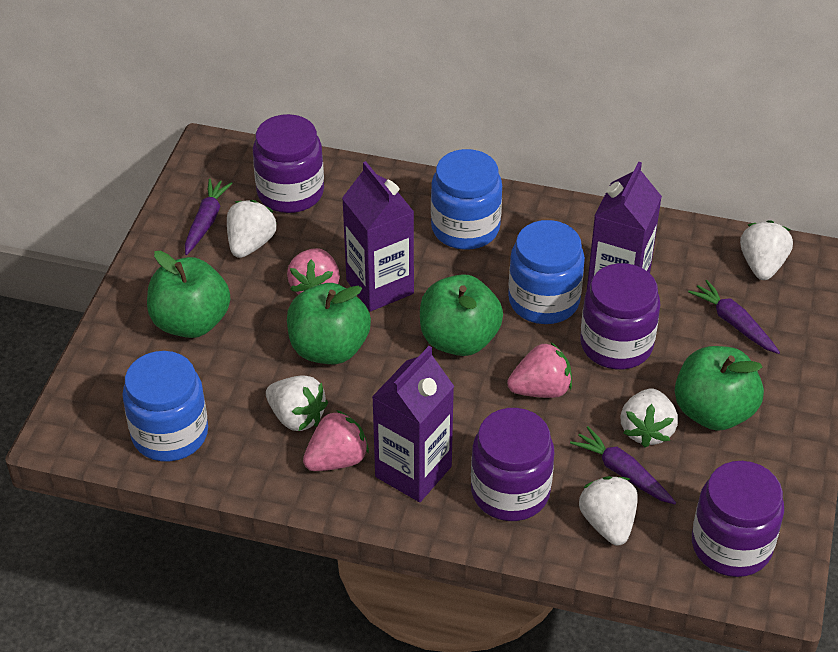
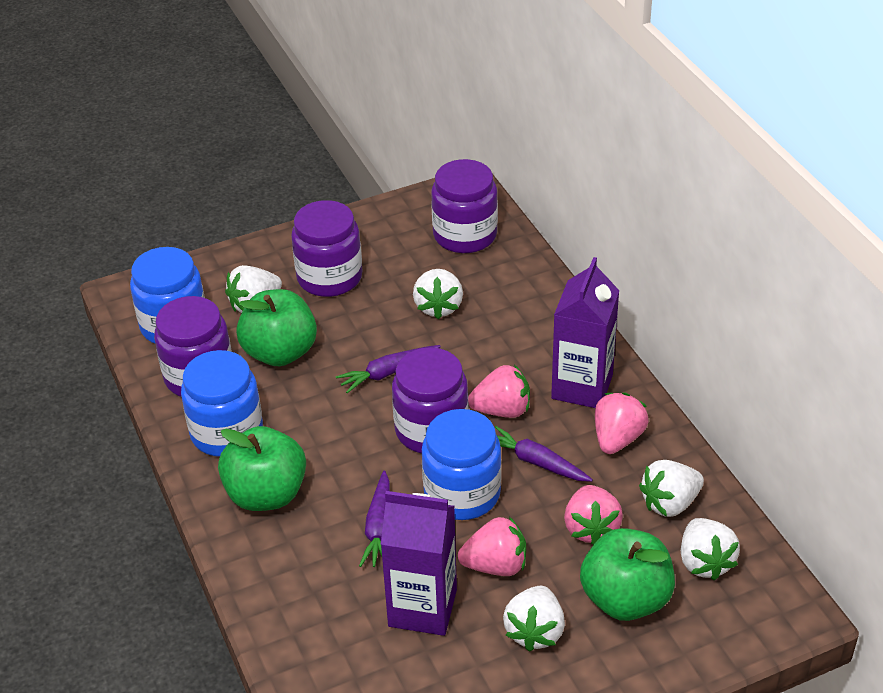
green apple: 4 -> 3
pink strawberry: 3 -> 4
purple carton: 3 -> 2

